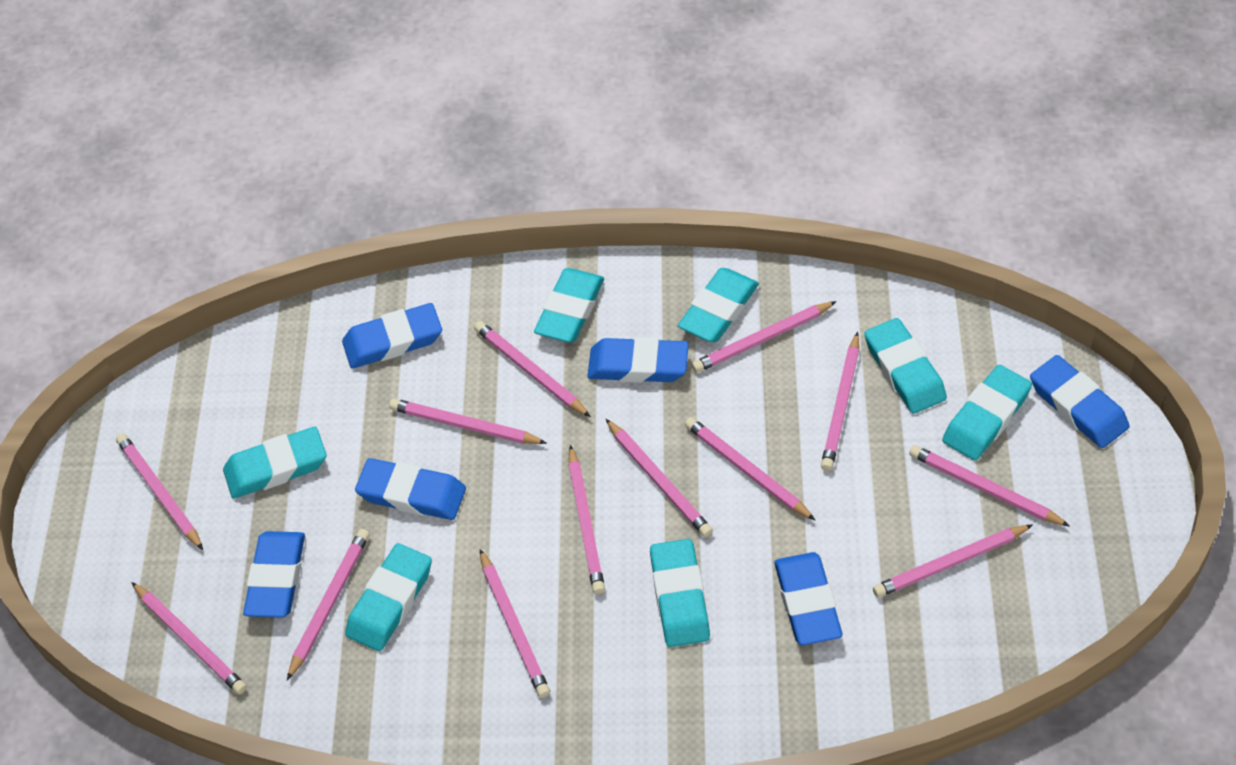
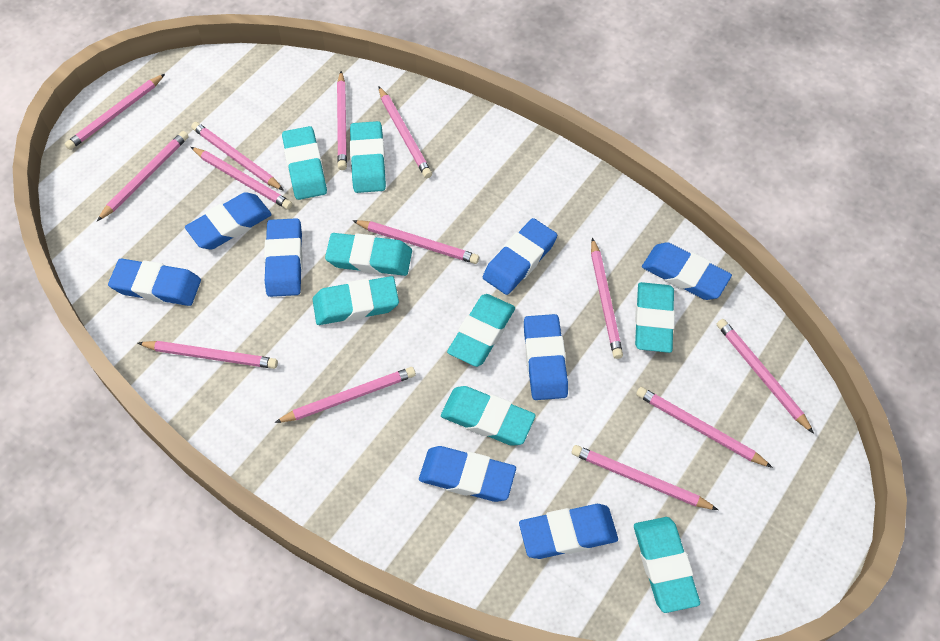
blue eraser: 6 -> 8
turquoise eraser: 7 -> 8

